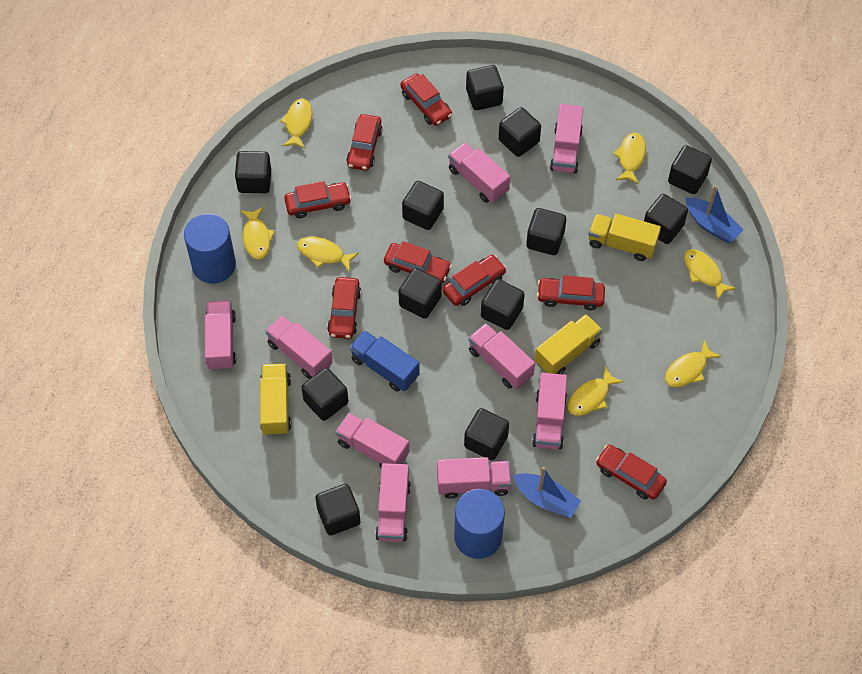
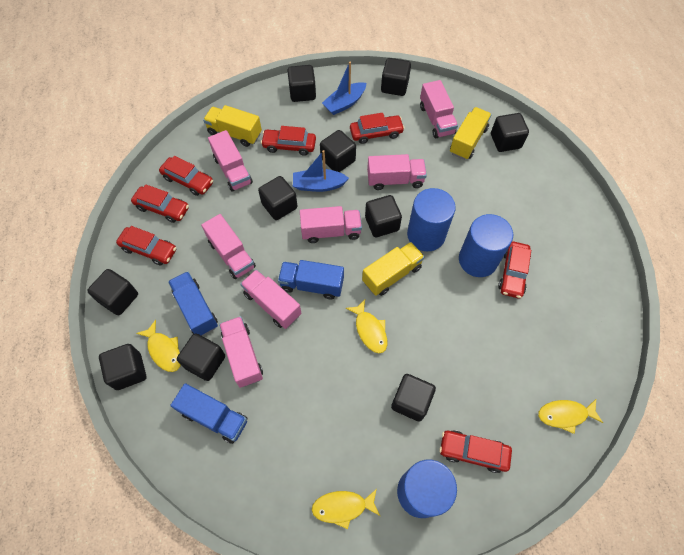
black cube: 12 -> 10
blue cylinder: 2 -> 3
blue truck: 1 -> 3
pink truck: 9 -> 7
red car: 8 -> 7
yellow fish: 7 -> 4

